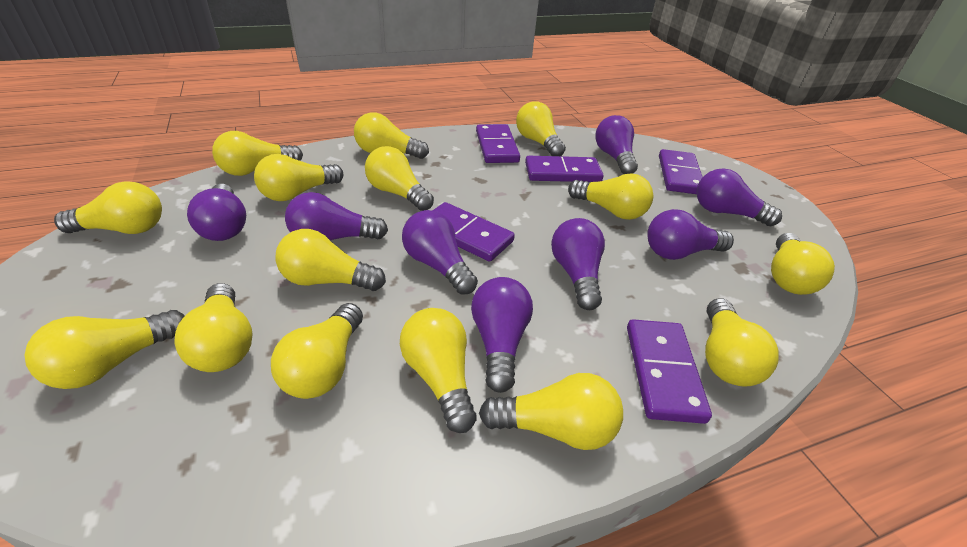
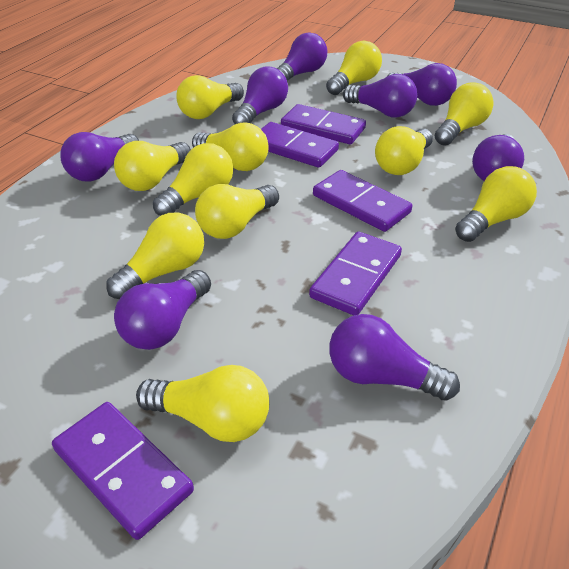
yellow light bulb: 15 -> 11

